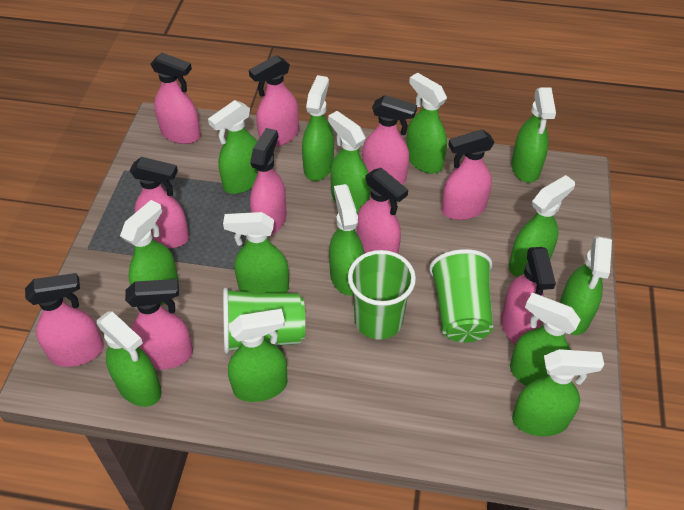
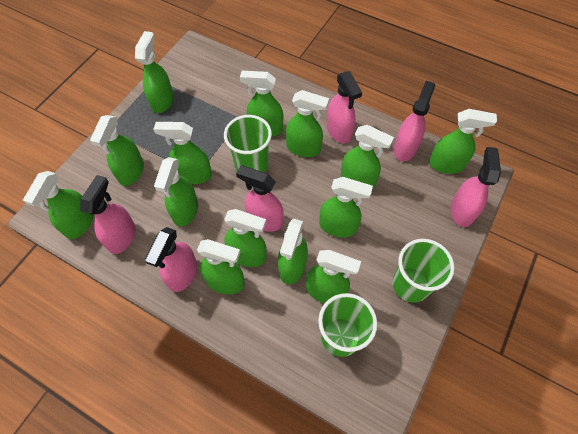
pink spray bottle: 10 -> 6

